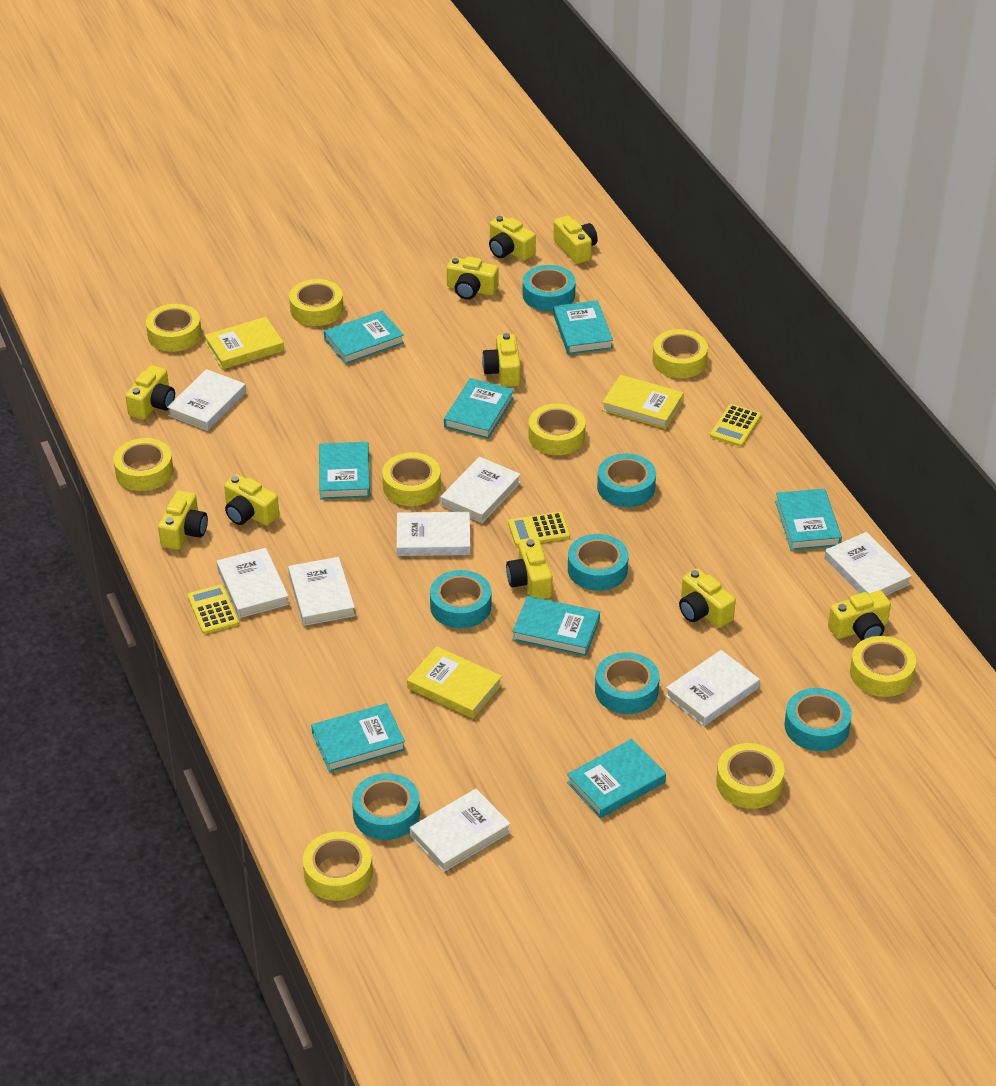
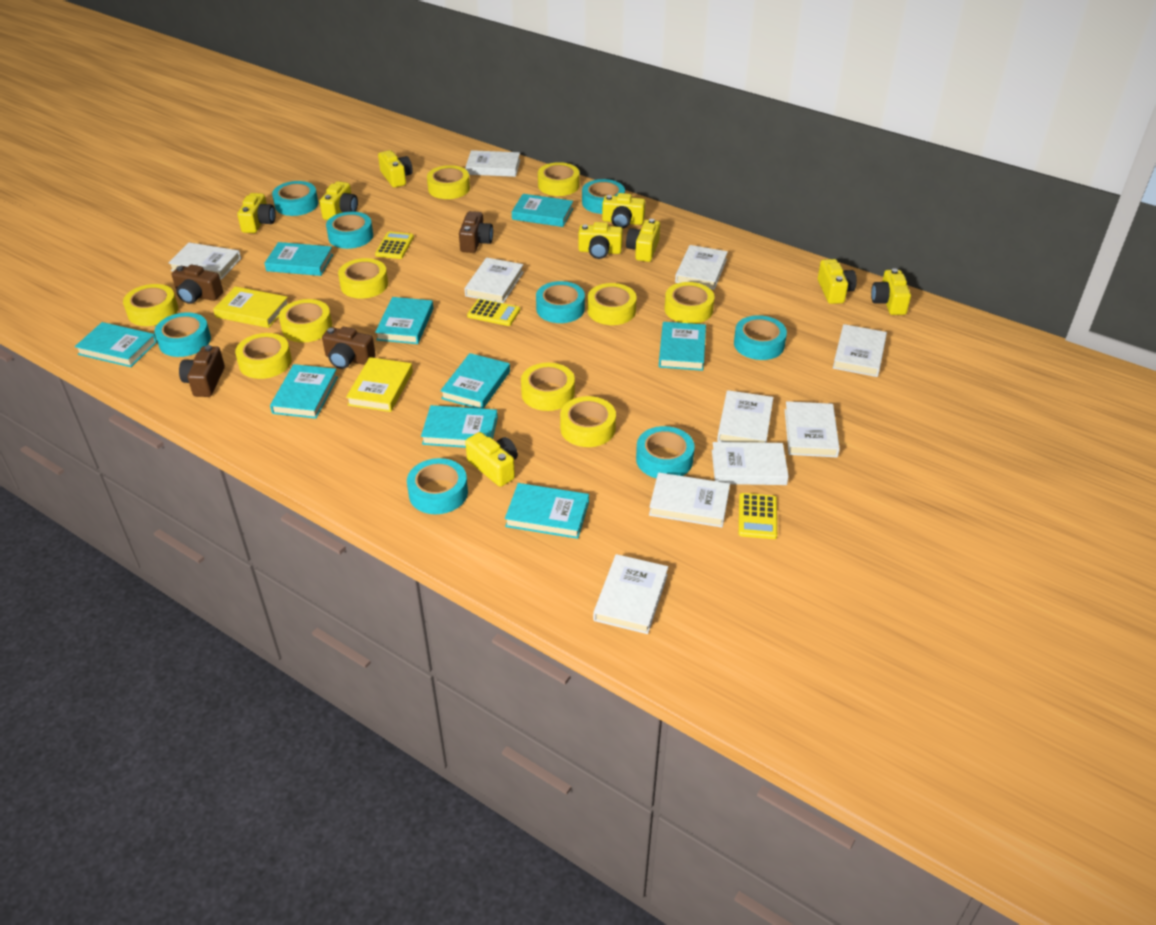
brown camera: 0 -> 4
turquoise book: 8 -> 9
turquoise tape: 7 -> 8
white book: 8 -> 10
yellow book: 3 -> 2
yellow camera: 10 -> 9
yellow tape: 9 -> 10

